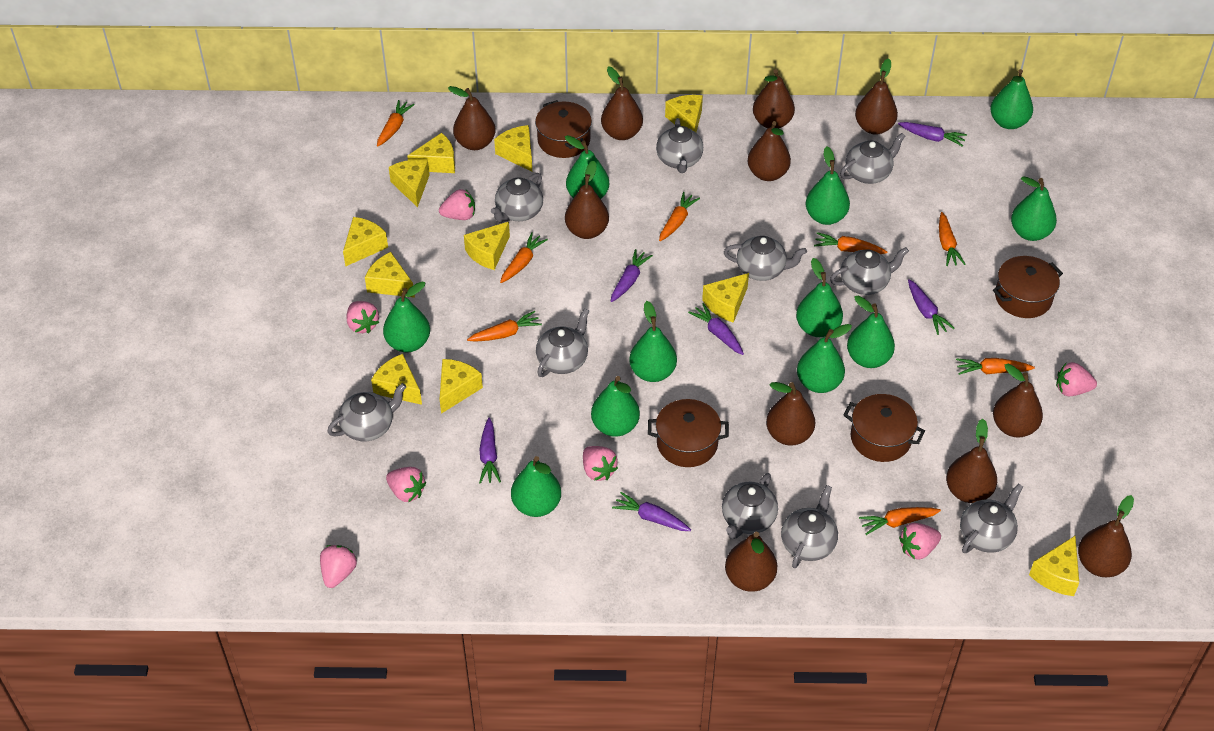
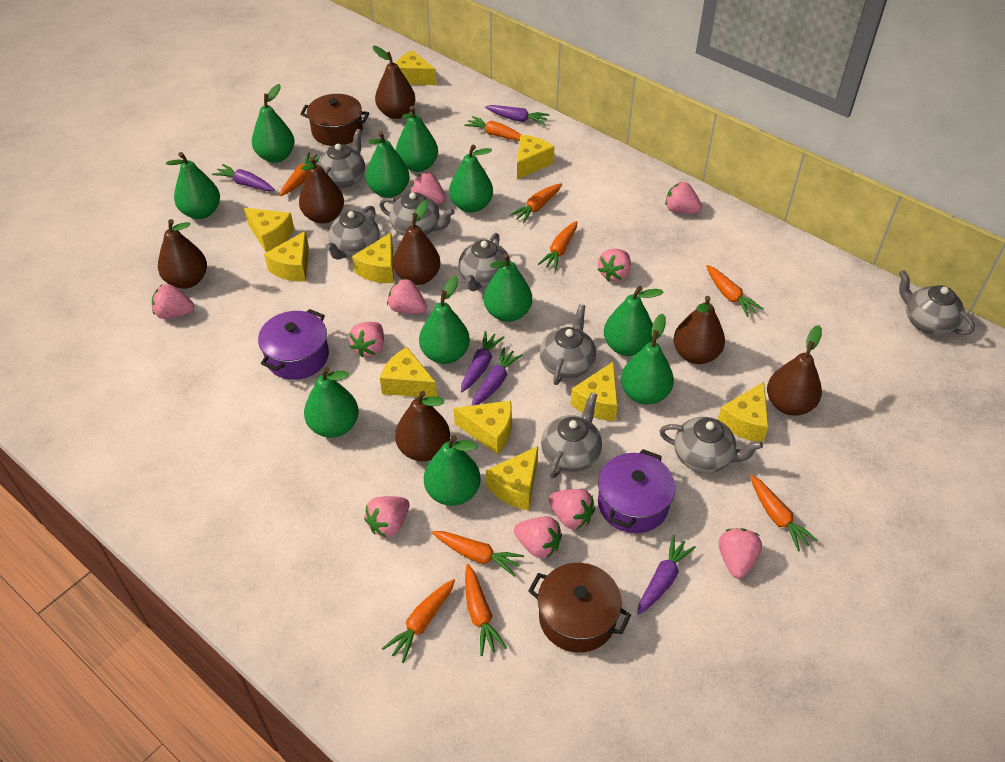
brown pear: 11 -> 7
brown pot: 4 -> 2
grey teapot: 10 -> 8
orange carrot: 8 -> 9
pink strawberry: 7 -> 10
purple carrot: 6 -> 5
purple pot: 0 -> 2
yellow cheese: 11 -> 10

